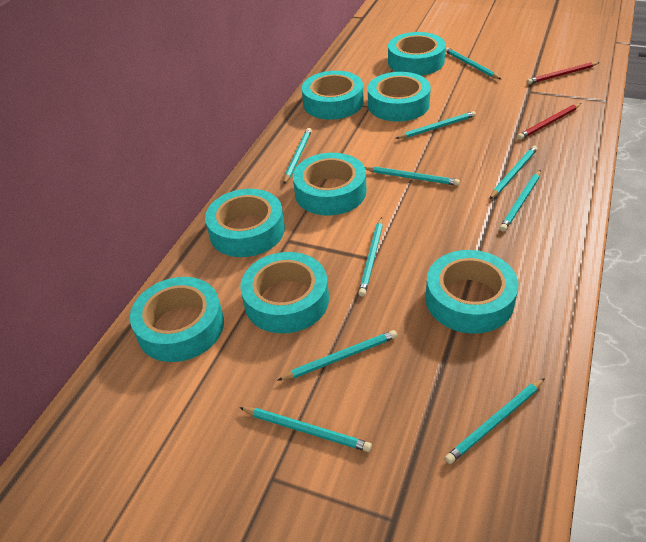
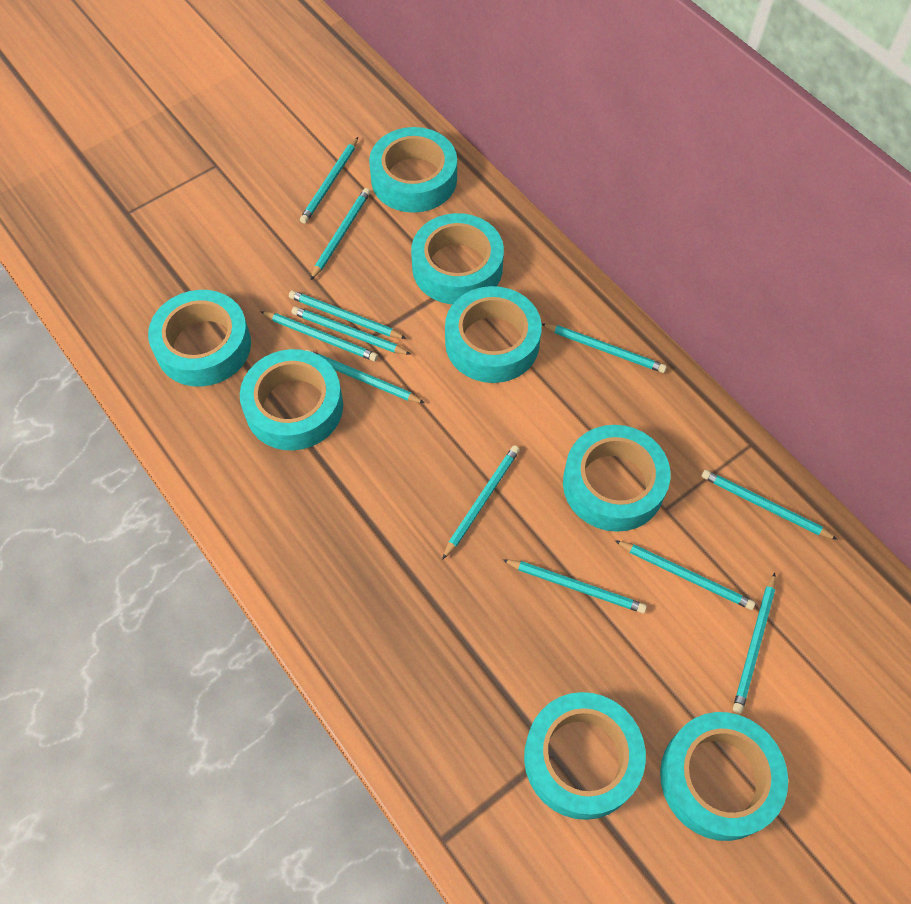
red pencil: 2 -> 0
turquoise pencil: 10 -> 12

